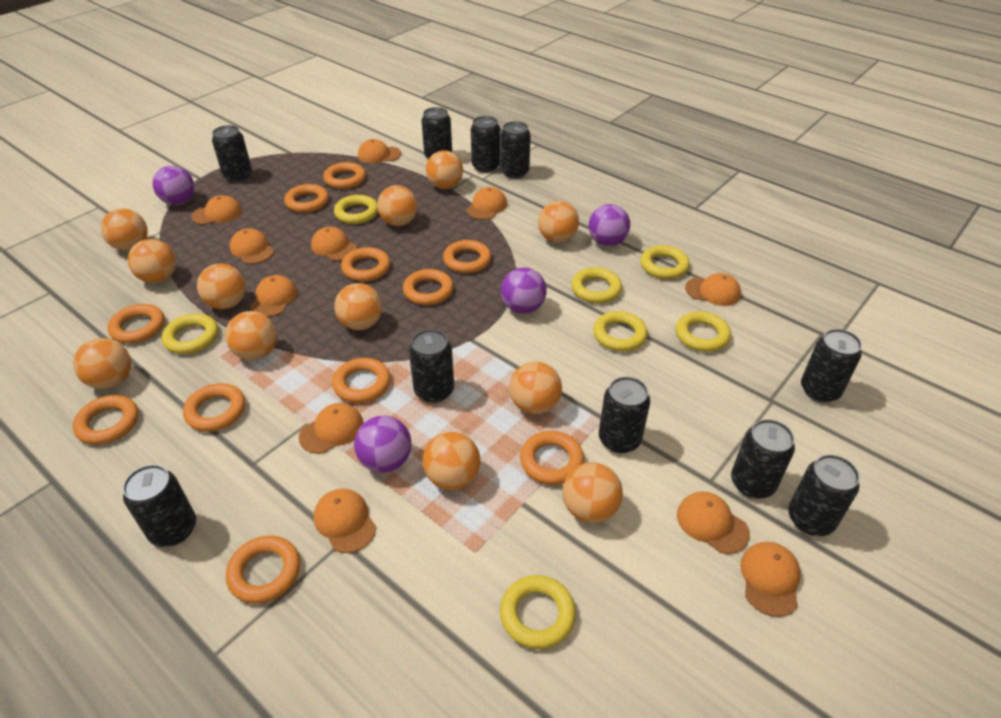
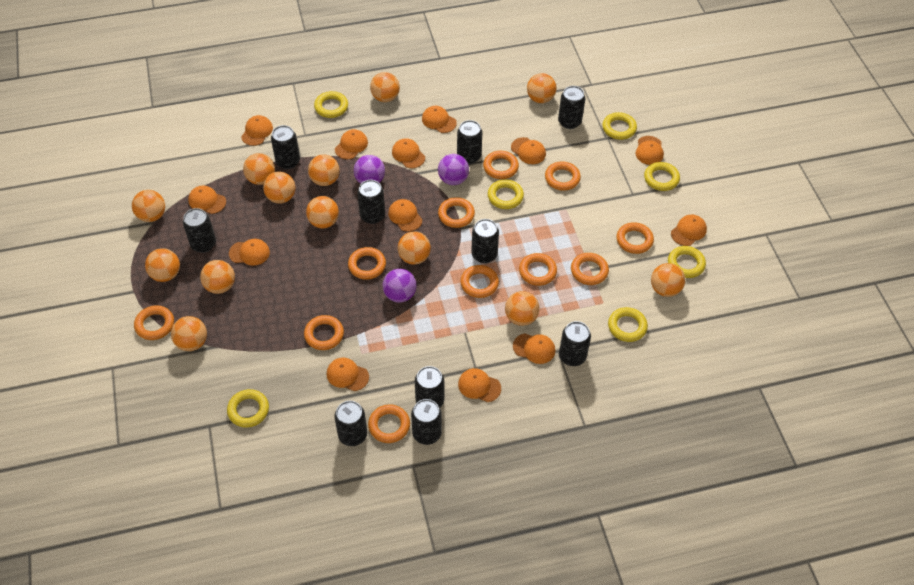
orange ball: 12 -> 13
orange cap: 11 -> 13
purple ball: 4 -> 3

